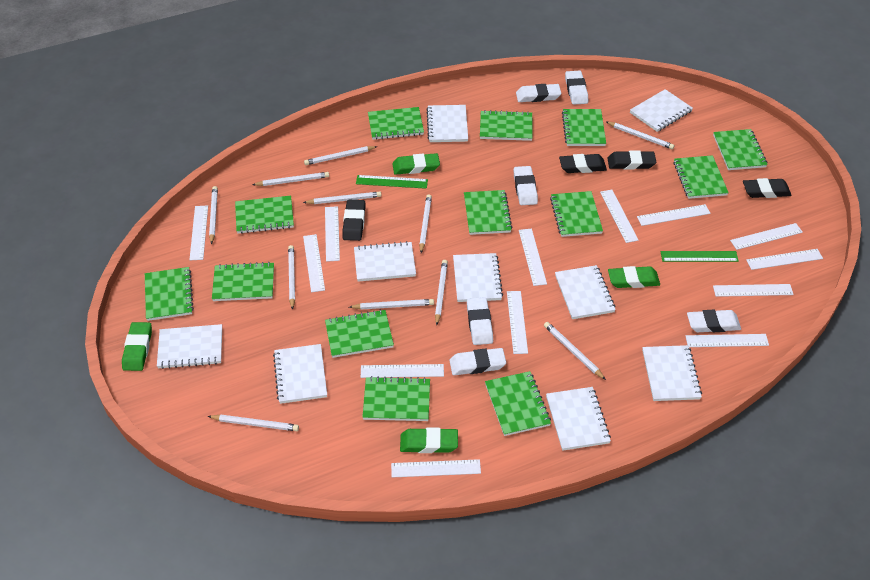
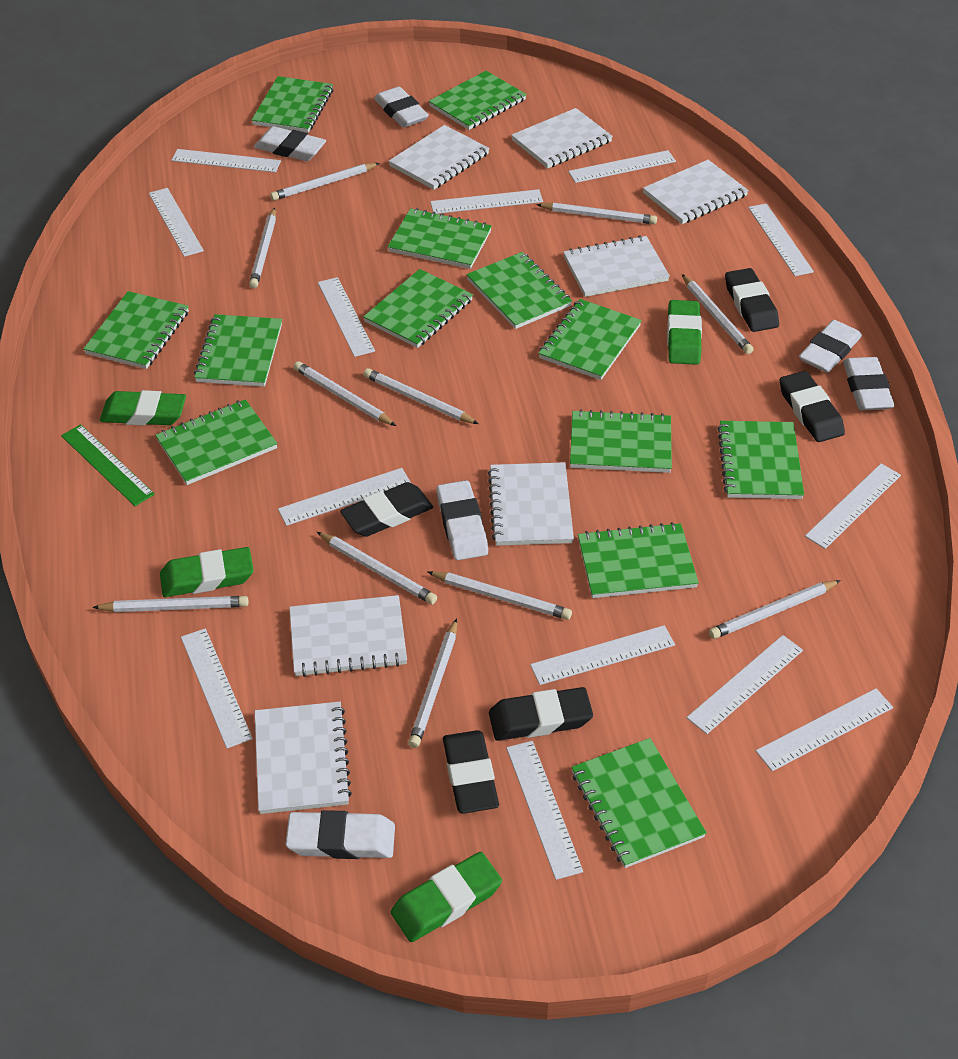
black eraser: 4 -> 5
green ruler: 2 -> 1
white notebook: 9 -> 7

